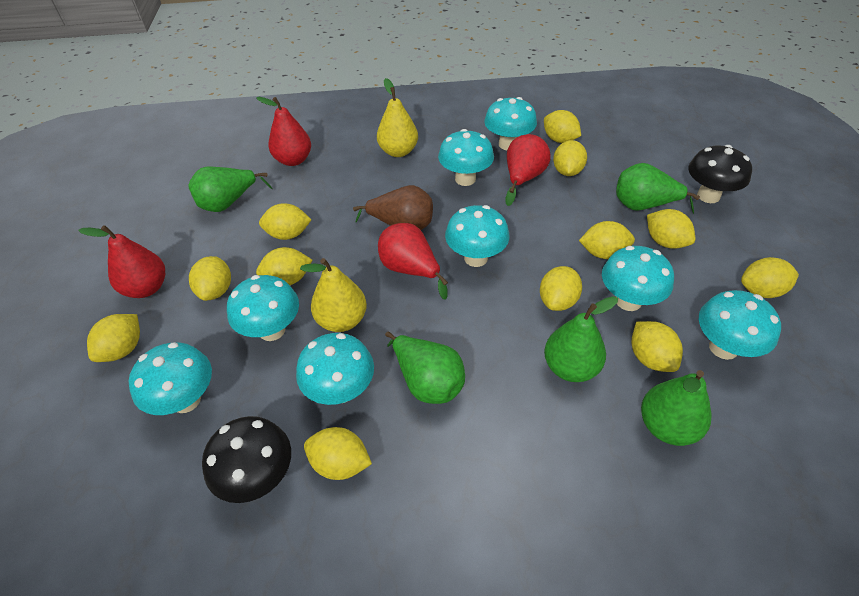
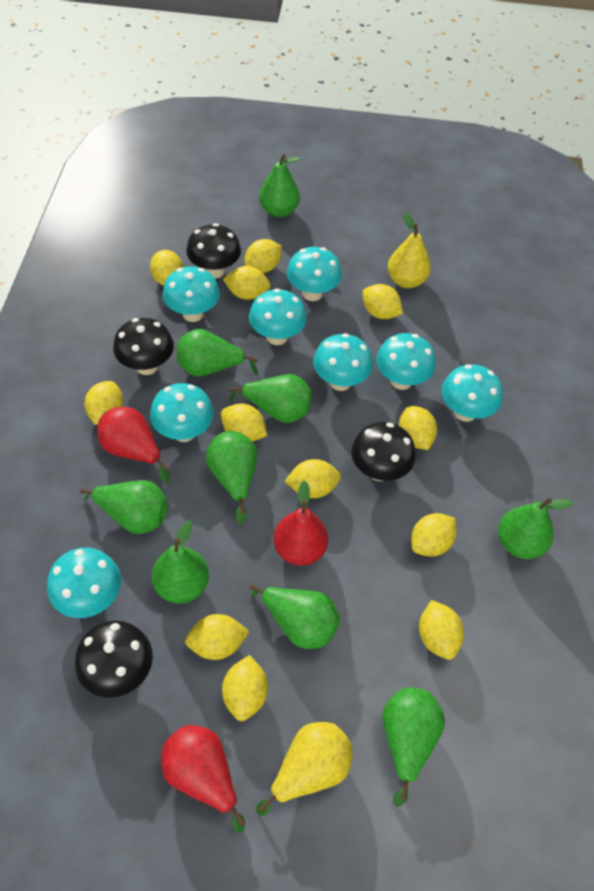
black mushroom: 2 -> 4
brown pear: 1 -> 0
green pear: 5 -> 9
red pear: 4 -> 3

